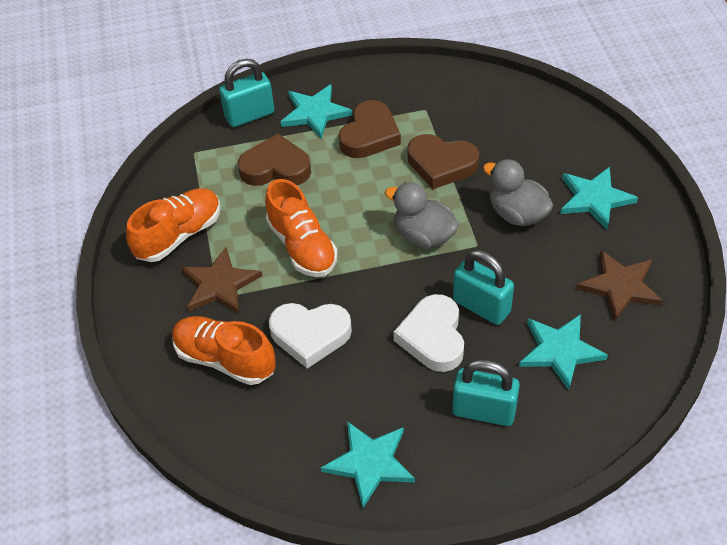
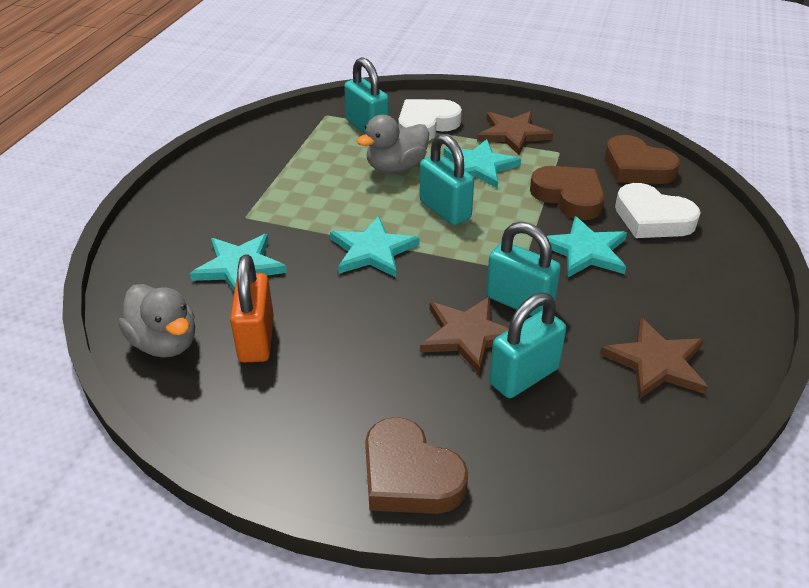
brown star: 2 -> 3
orange padlock: 0 -> 1
orange shoe: 3 -> 0
turquoise padlock: 3 -> 4

